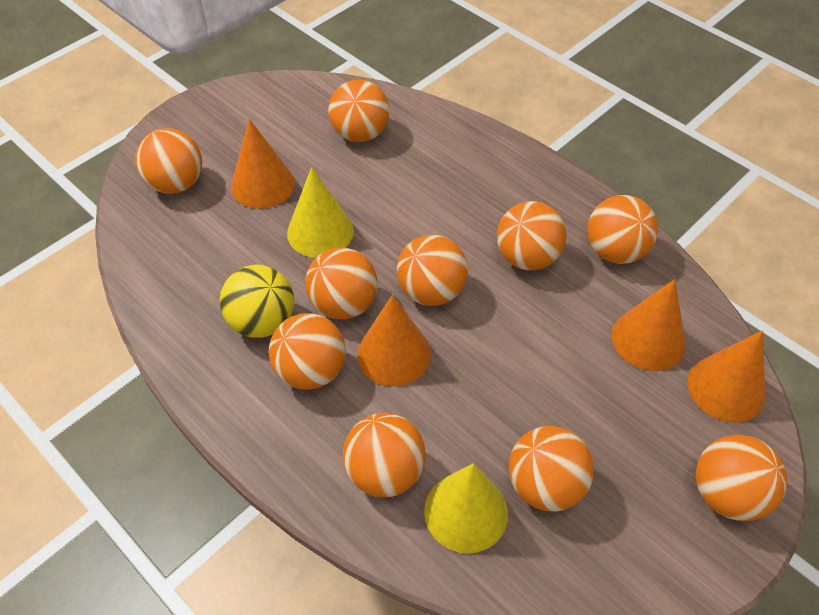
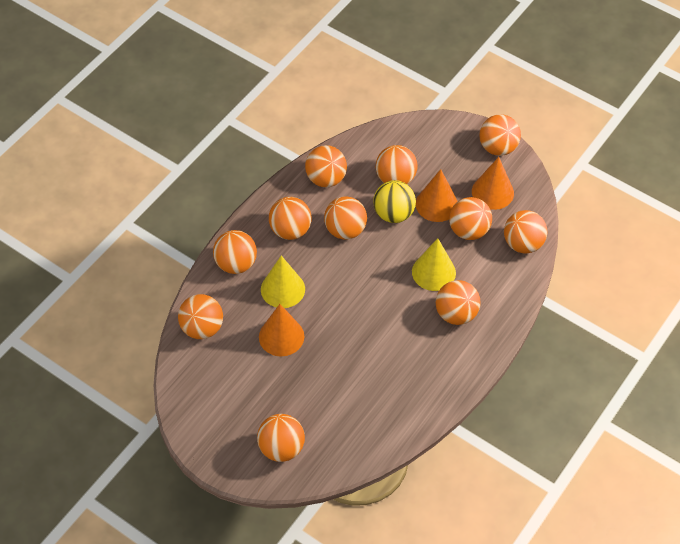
orange ball: 10 -> 11
orange cone: 4 -> 3

